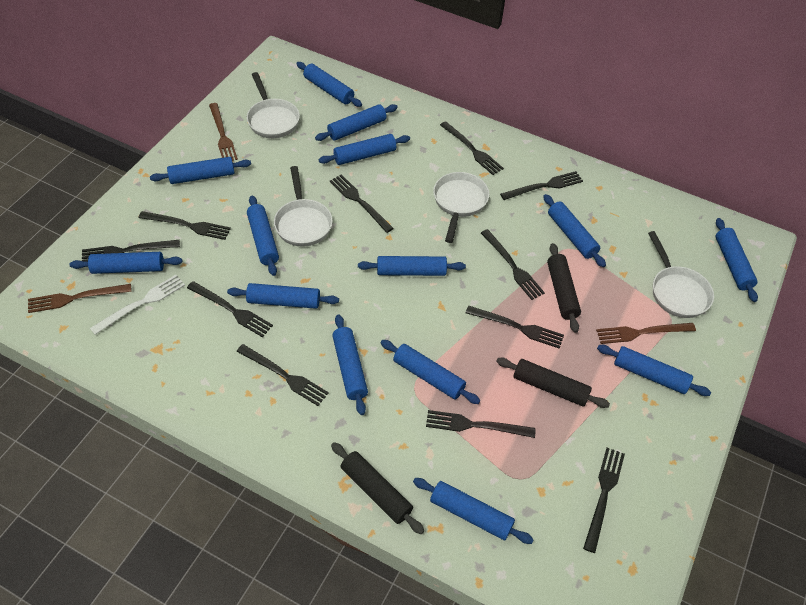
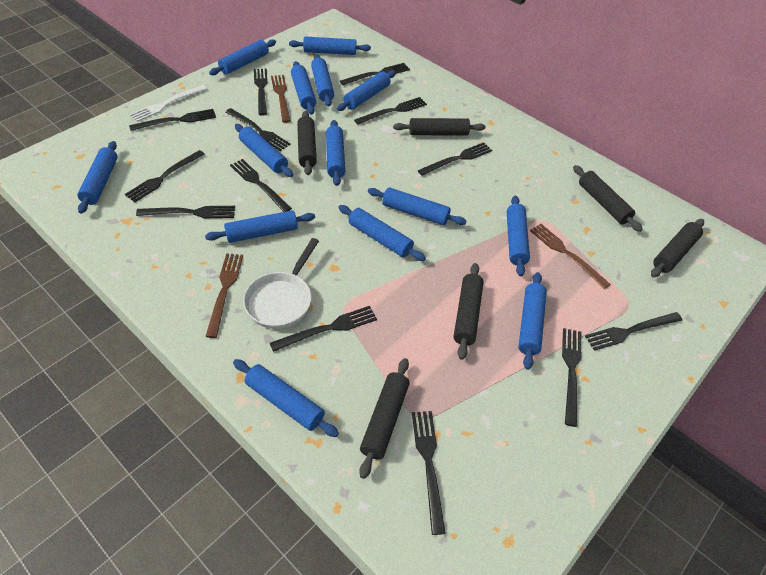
black fork: 11 -> 13
black rolling pin: 3 -> 6
white pan: 4 -> 1

